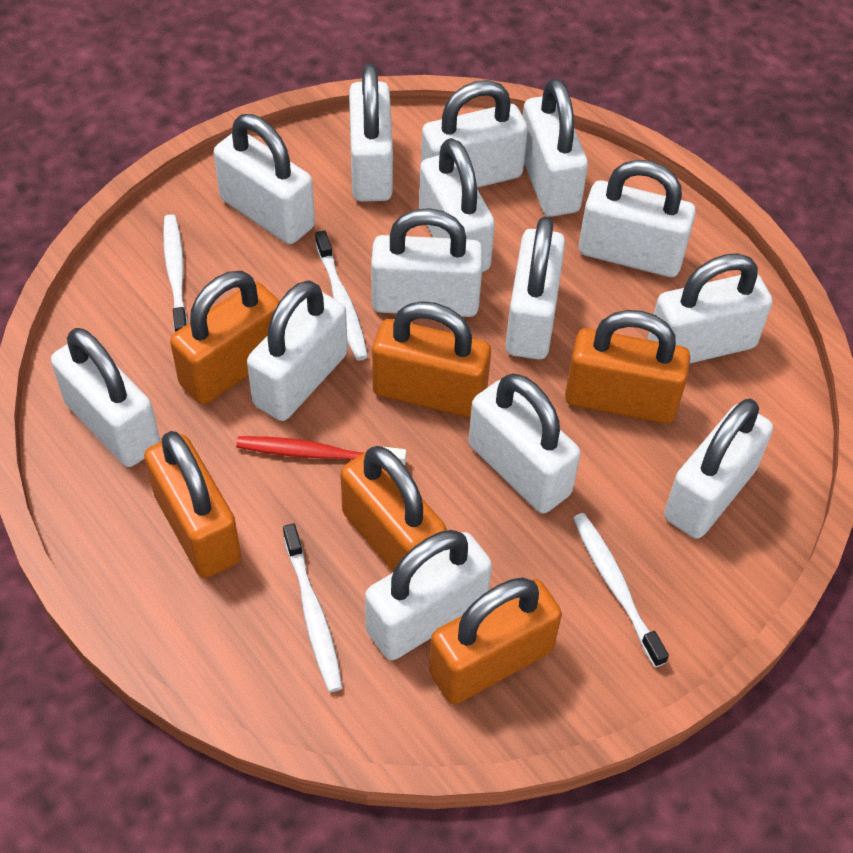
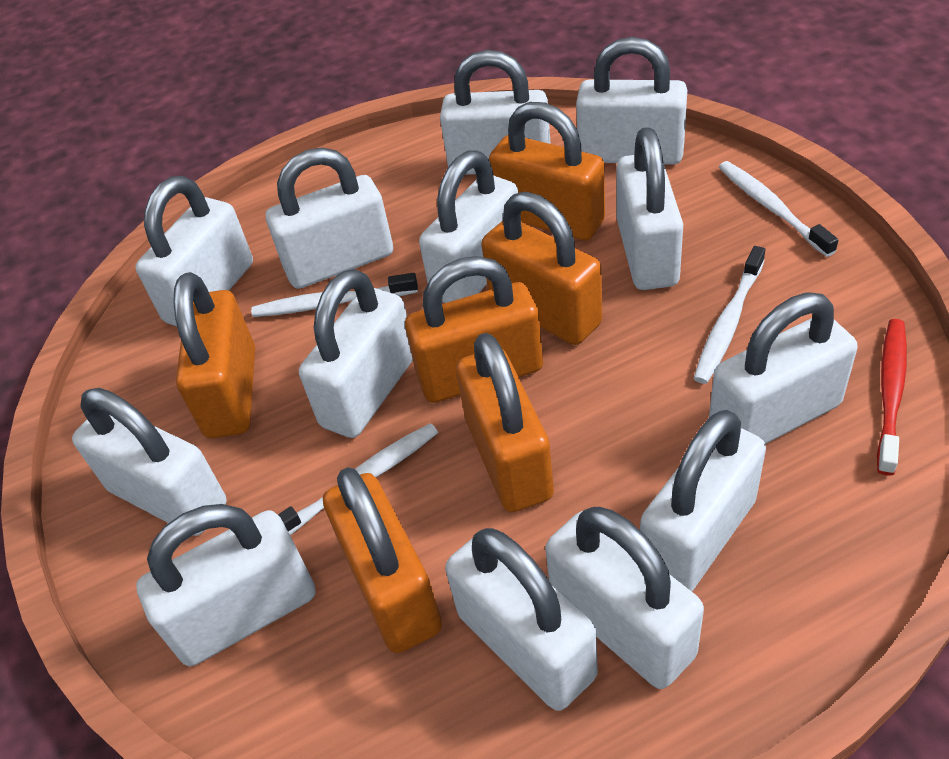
white padlock: 14 -> 13

